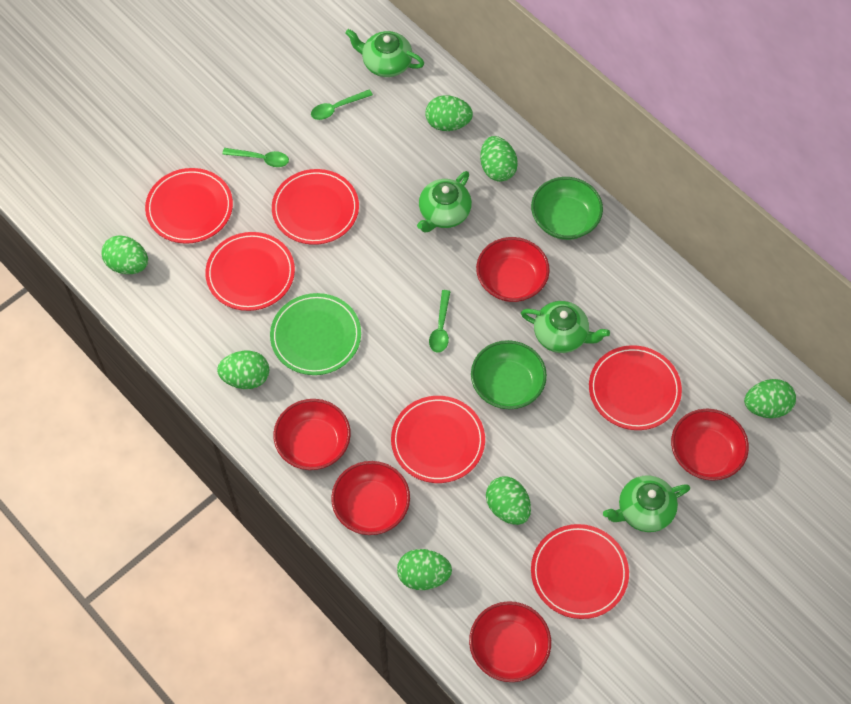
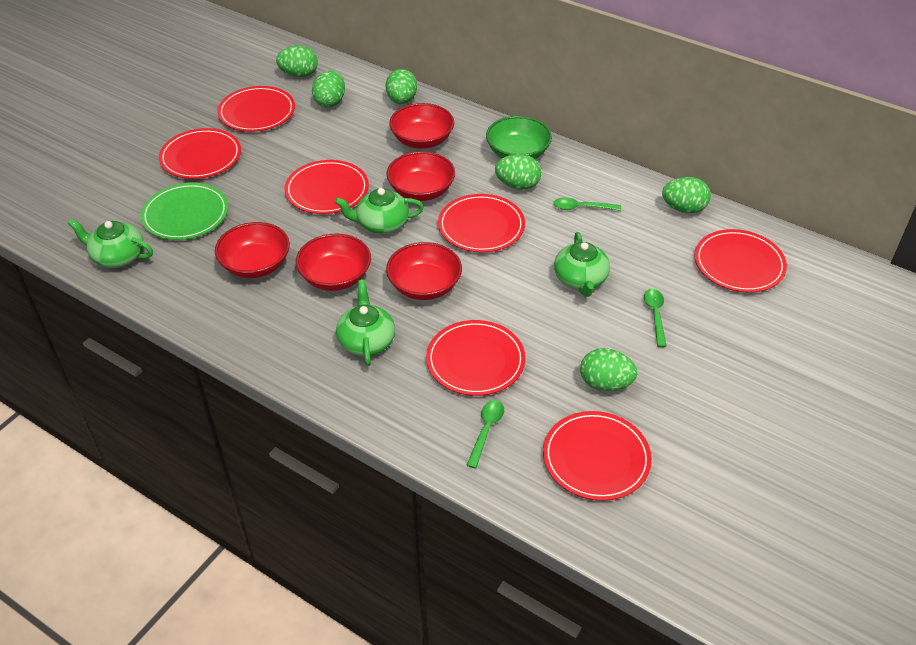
green bowl: 2 -> 1
green egg: 7 -> 6
red plate: 6 -> 7

